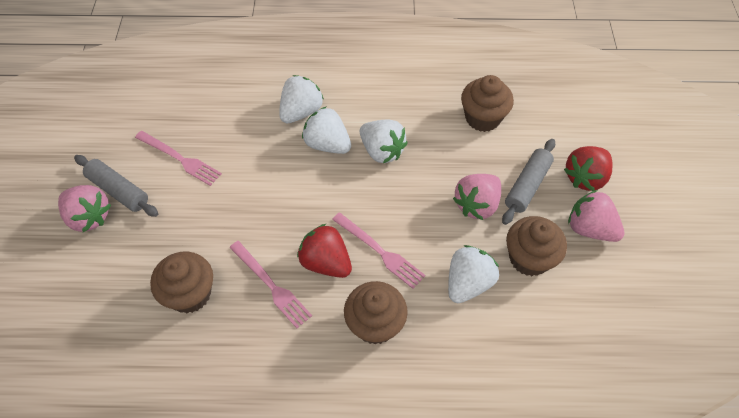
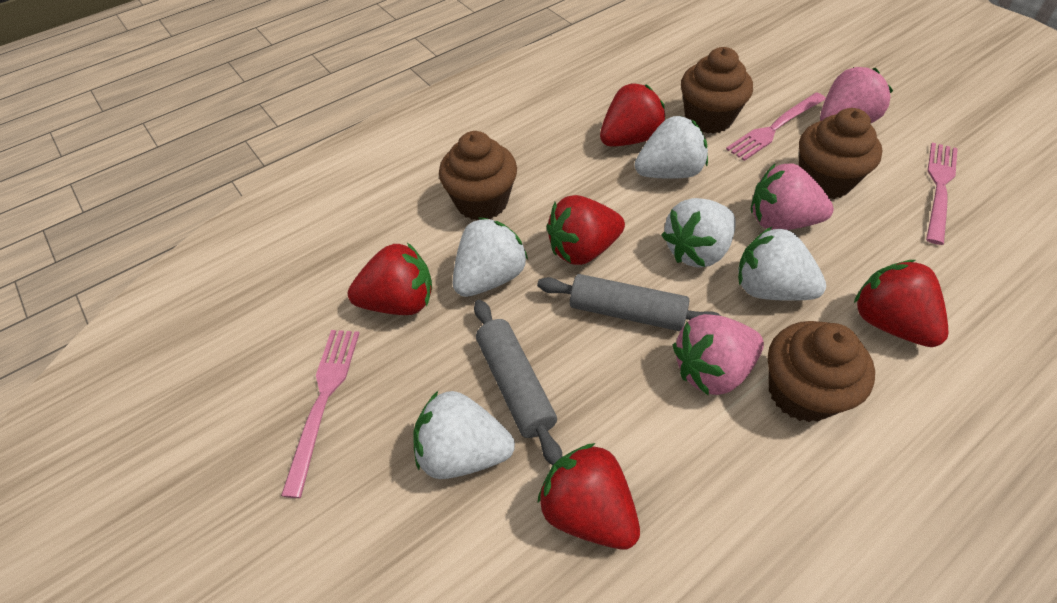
red strawberry: 2 -> 5
white strawberry: 4 -> 5

